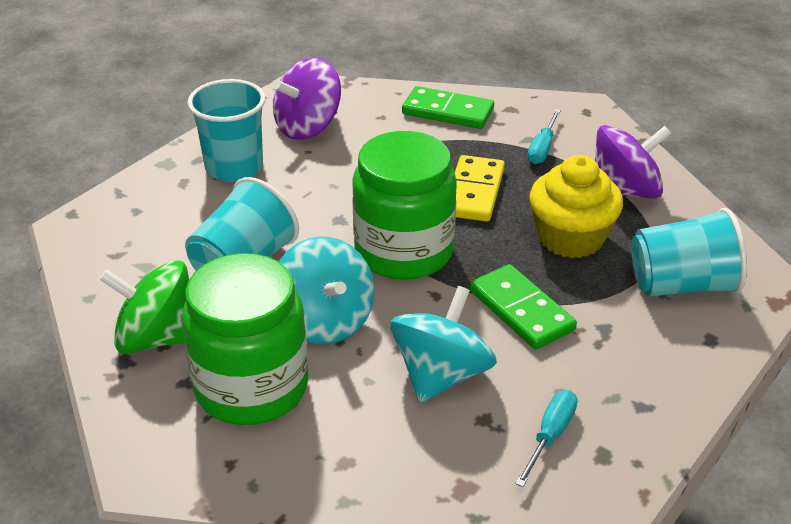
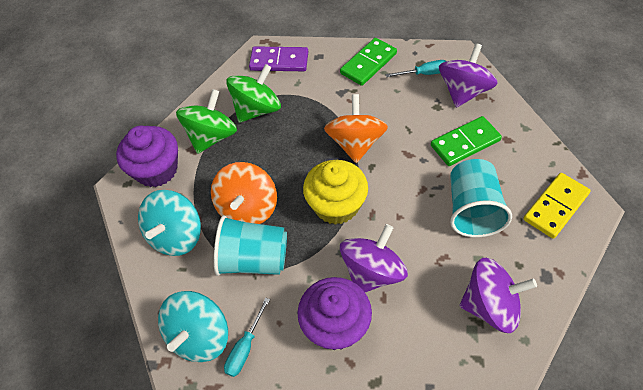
green jar: 2 -> 0
green spinning top: 1 -> 2
orange spinning top: 0 -> 2
purple cupcake: 0 -> 2
purple domino: 0 -> 1
purple spinning top: 2 -> 3
turquoise cup: 3 -> 2

